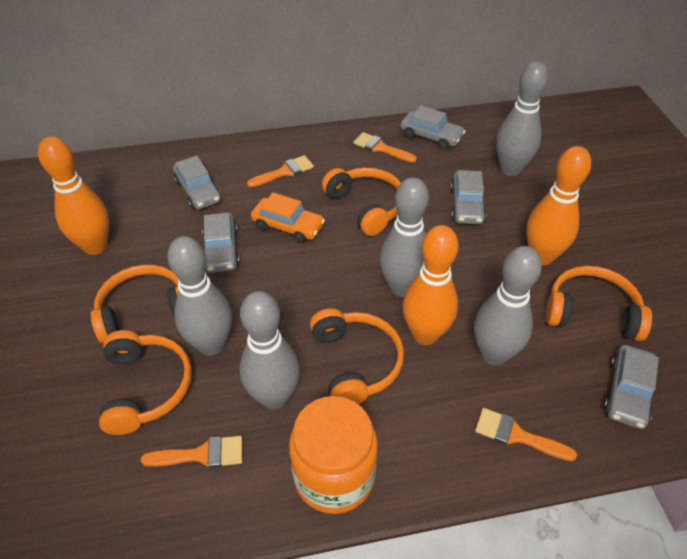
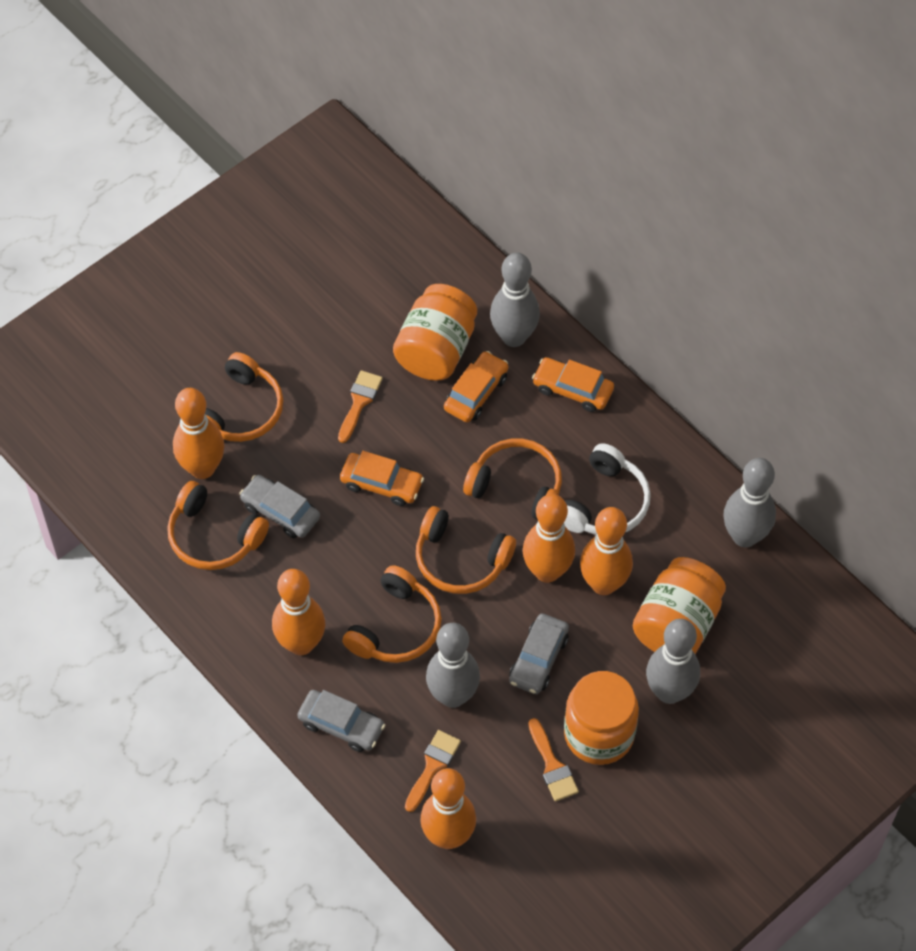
grey bowling pin: 5 -> 4
grey car: 5 -> 3
orange bowling pin: 3 -> 5
orange brush: 4 -> 3
orange car: 1 -> 3
orange jar: 1 -> 3
white headphones: 0 -> 1

